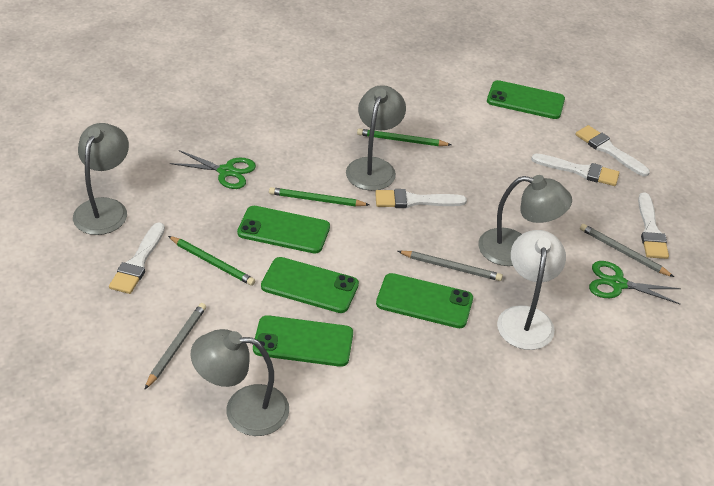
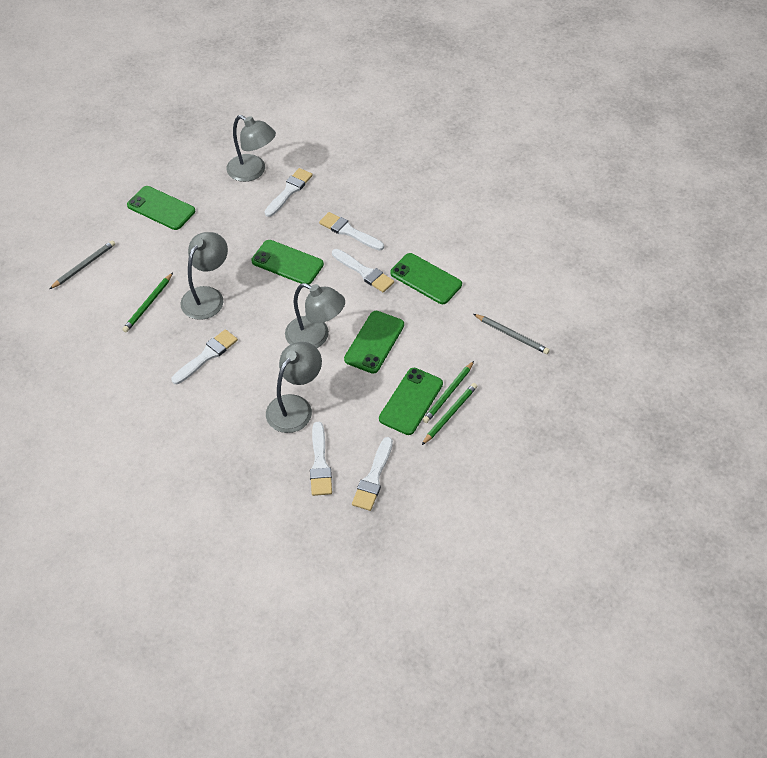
green scissors: 2 -> 0
grey pencil: 3 -> 2
white brush: 5 -> 6
white lamp: 1 -> 0

